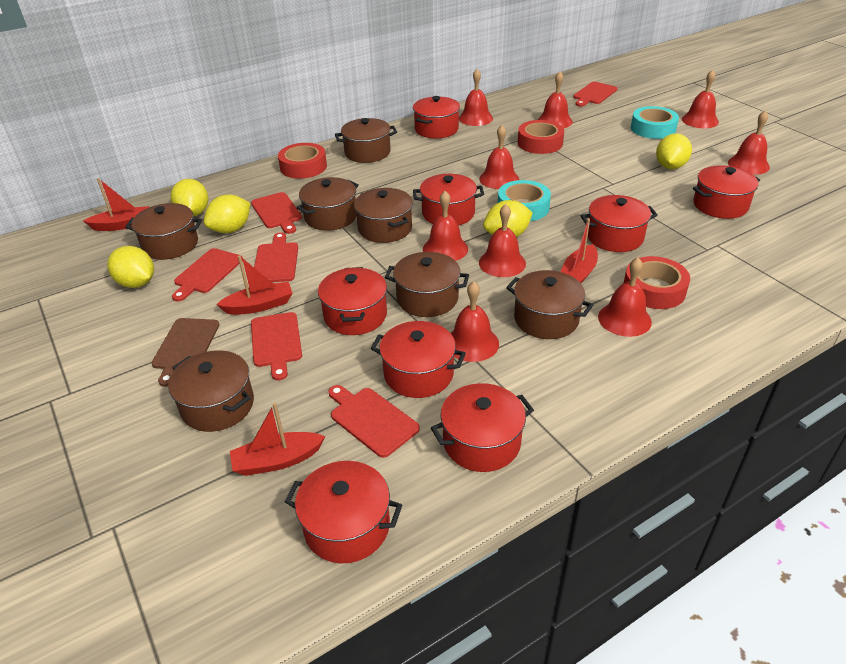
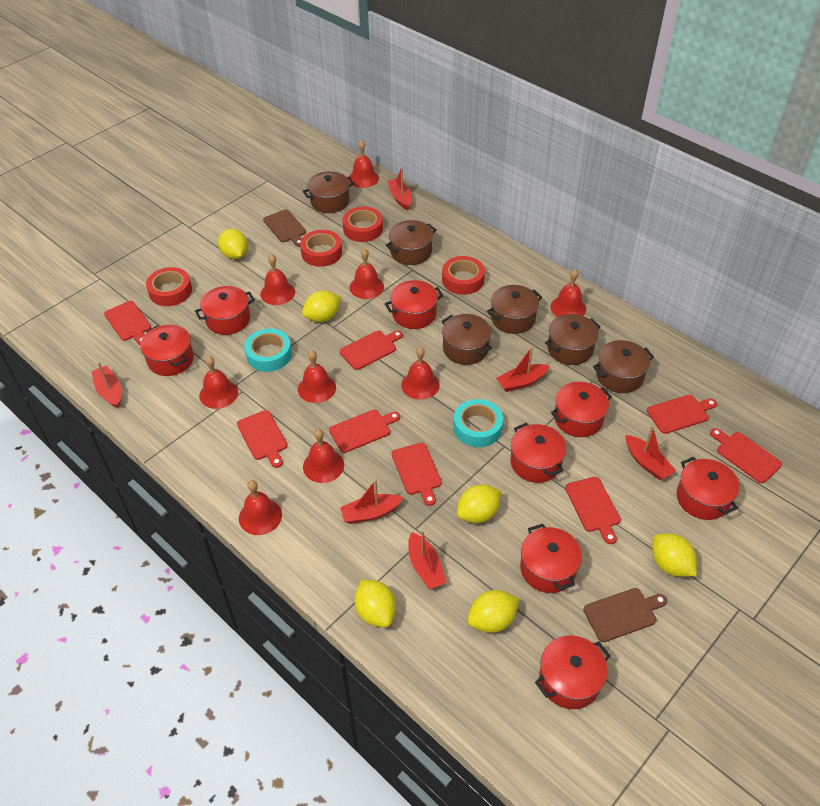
brown cutting board: 1 -> 2
brown pot: 7 -> 6
red boat: 4 -> 6
red cutting board: 6 -> 8
red tape: 3 -> 4
yellow lemon: 5 -> 6

